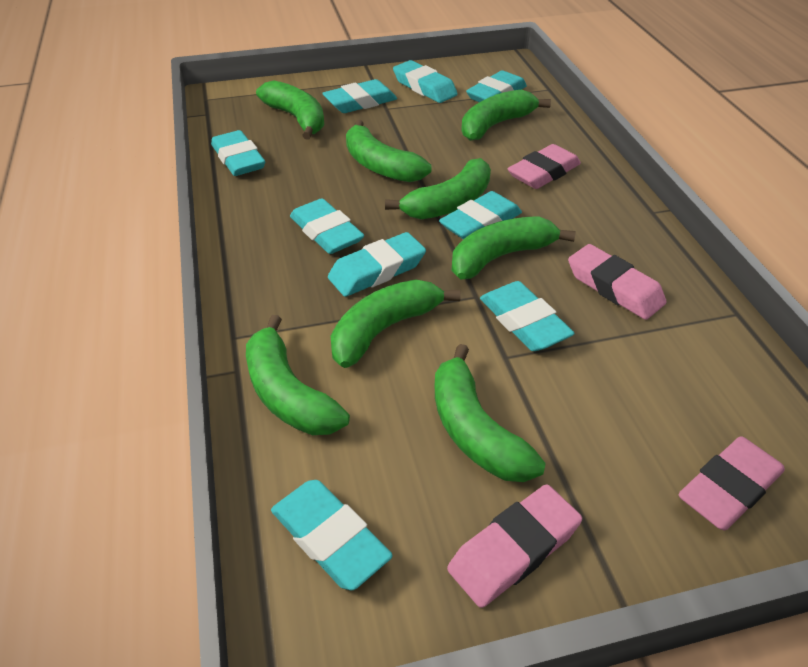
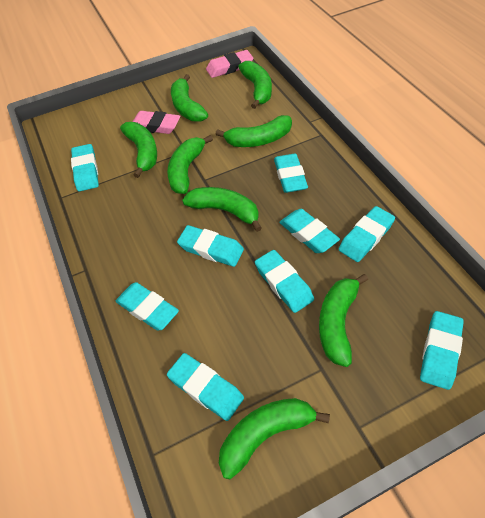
pink eraser: 4 -> 2

